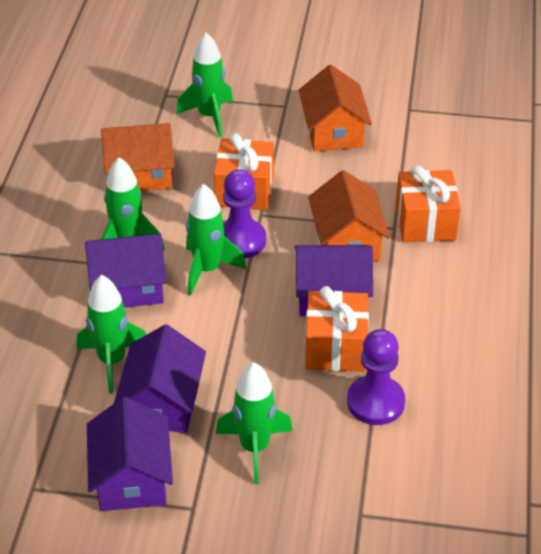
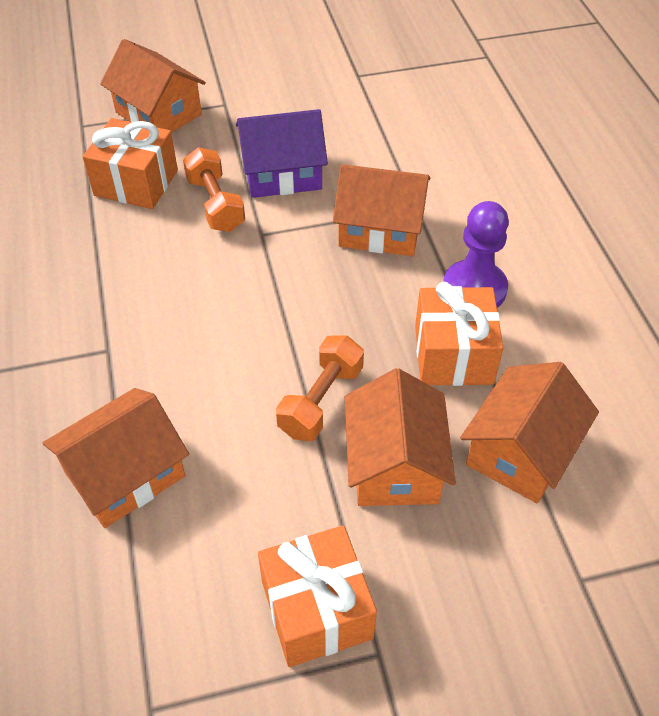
green rocket: 5 -> 0
orange dumbbell: 0 -> 2
orange house: 3 -> 5
purple house: 4 -> 1
purple pawn: 2 -> 1

